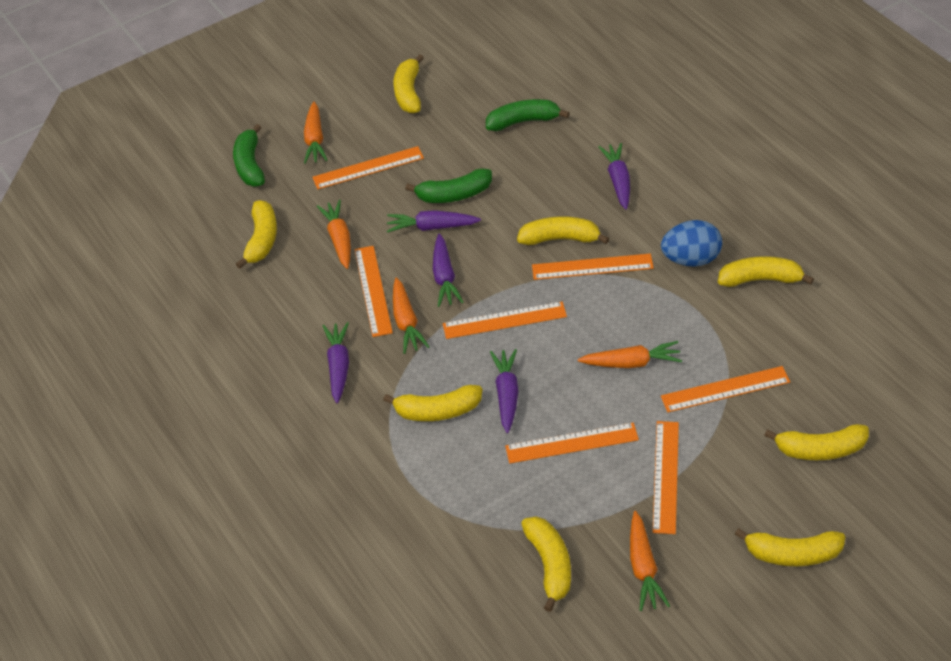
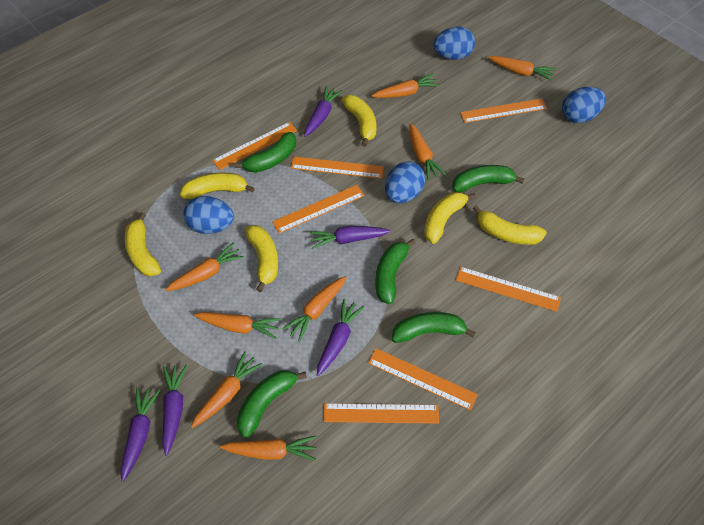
blue egg: 1 -> 4
green banana: 3 -> 5
orange carrot: 5 -> 8
yellow banana: 8 -> 6

